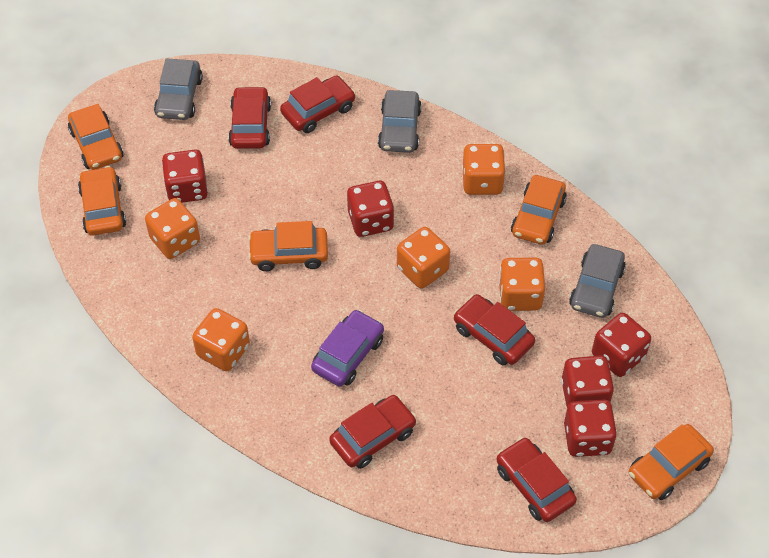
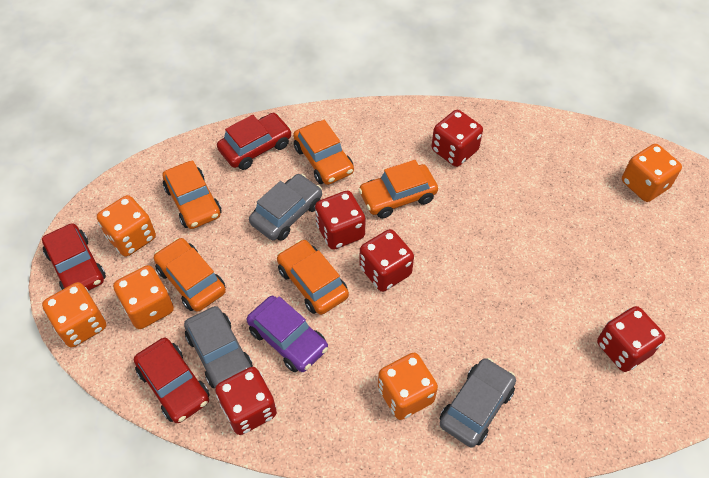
red car: 5 -> 3

